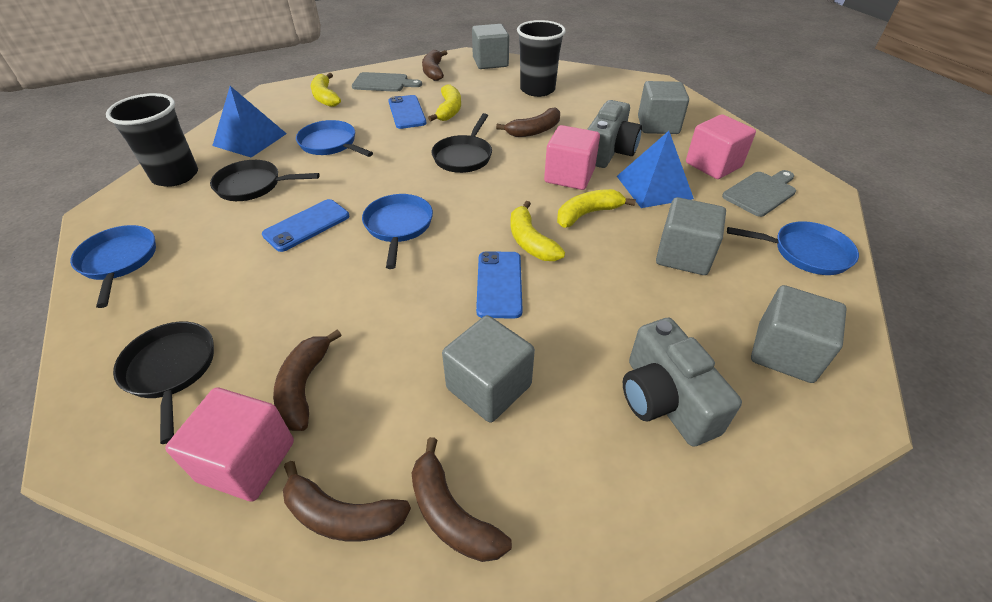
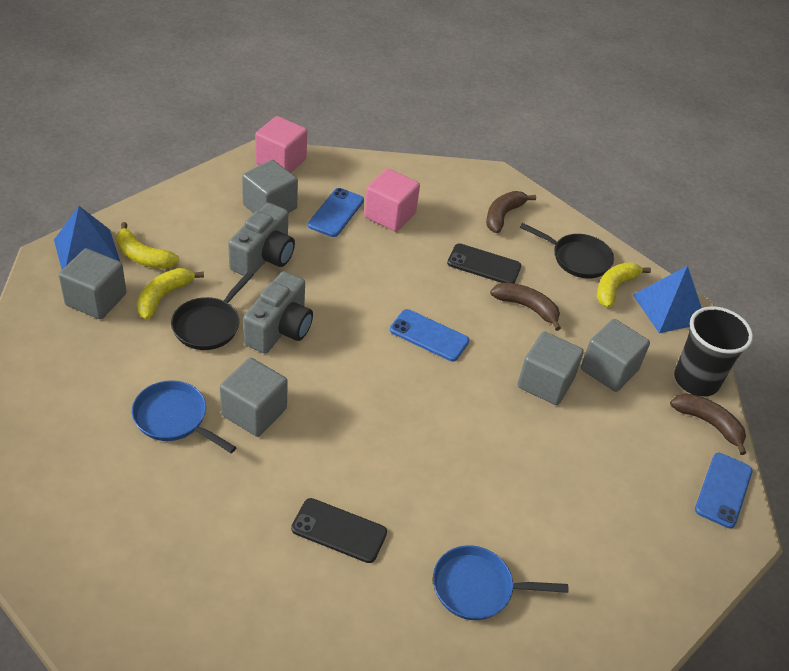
black cup: 2 -> 1
black pan: 3 -> 2
black phone: 0 -> 2
blue pan: 4 -> 2
brown banana: 5 -> 3
grey cutting board: 2 -> 0
pink cube: 3 -> 2
yellow banana: 4 -> 3

